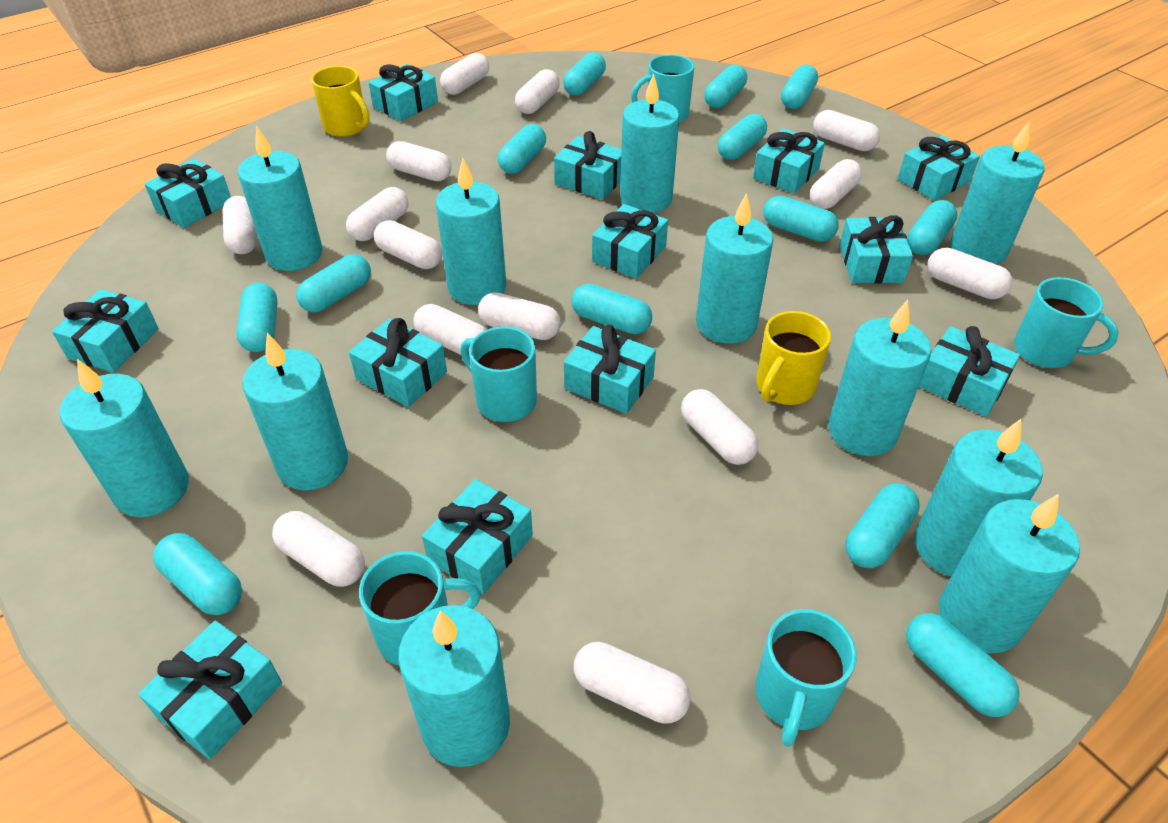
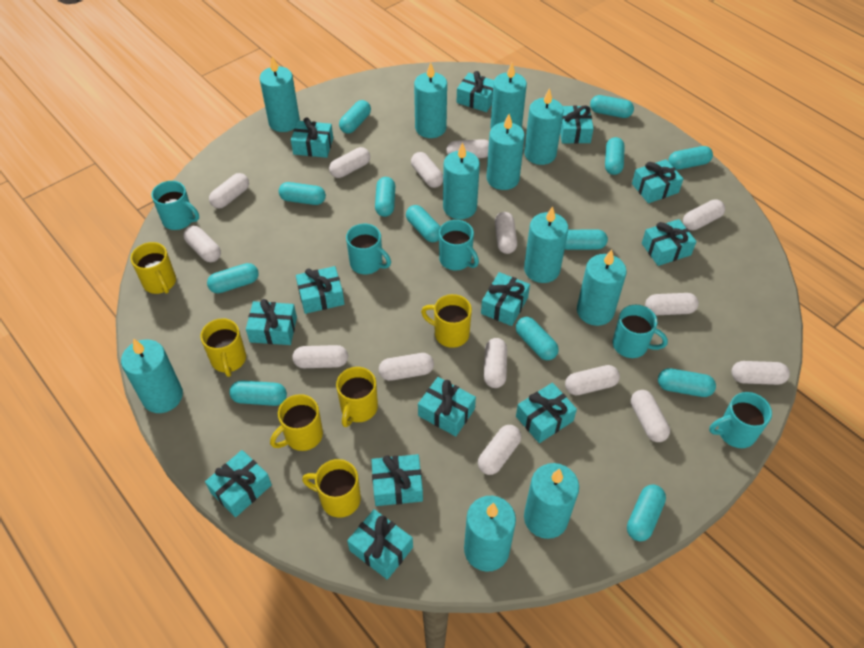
white capsule: 14 -> 15
yellow mug: 2 -> 6

